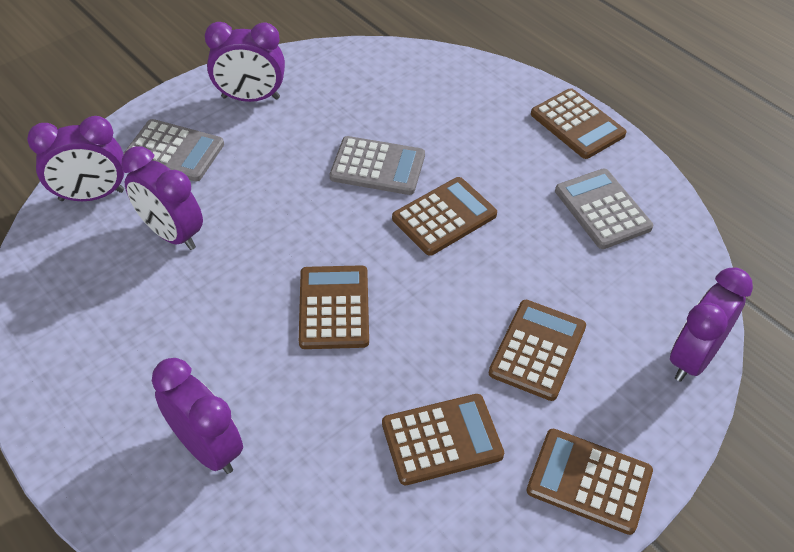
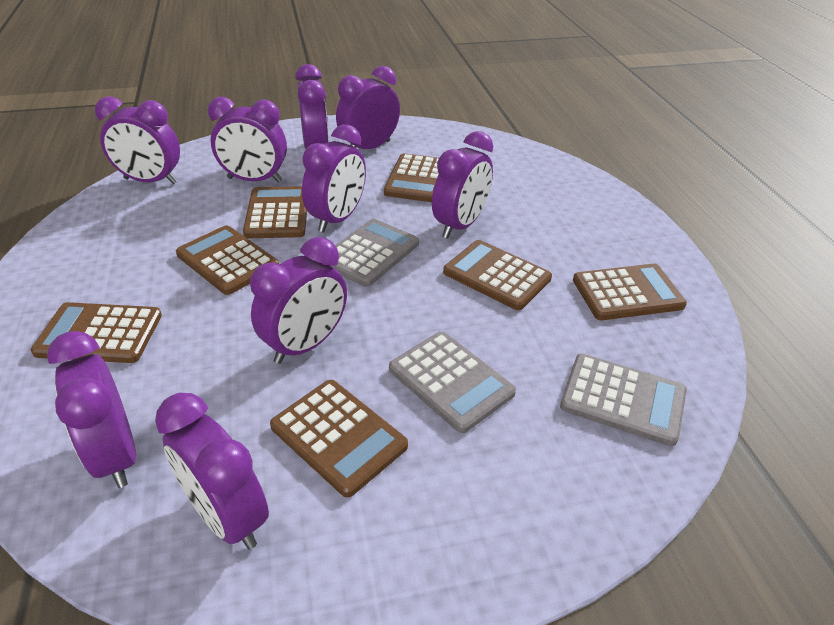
brown calculator: 6 -> 7
purple clock: 5 -> 9

